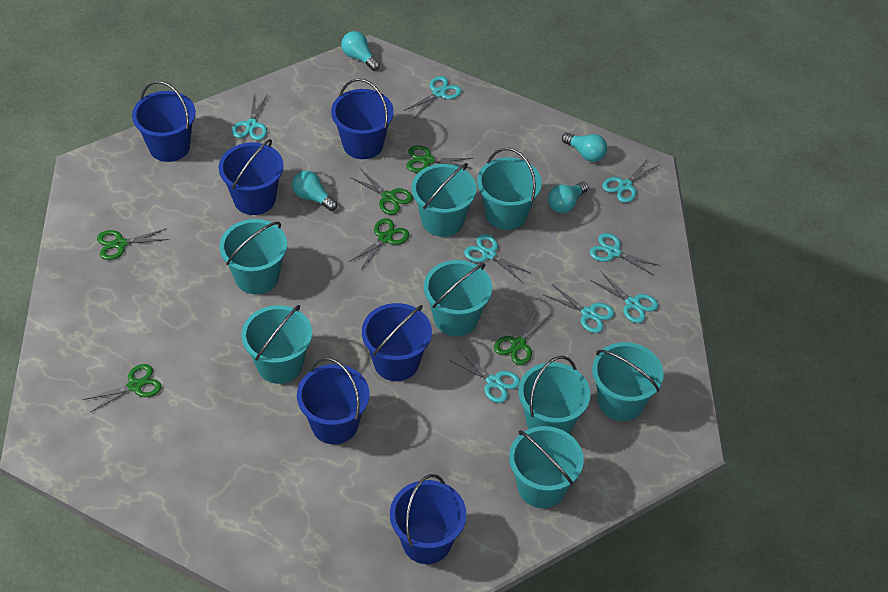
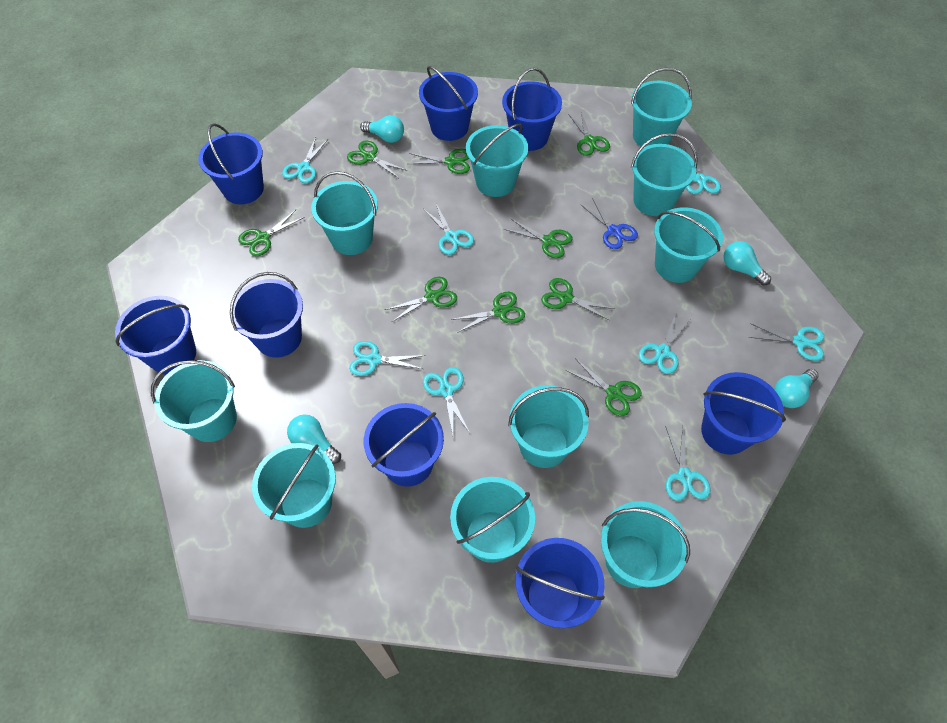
blue bucket: 6 -> 8
blue scissors: 0 -> 1
green scissors: 6 -> 9
turquoise bucket: 8 -> 10

